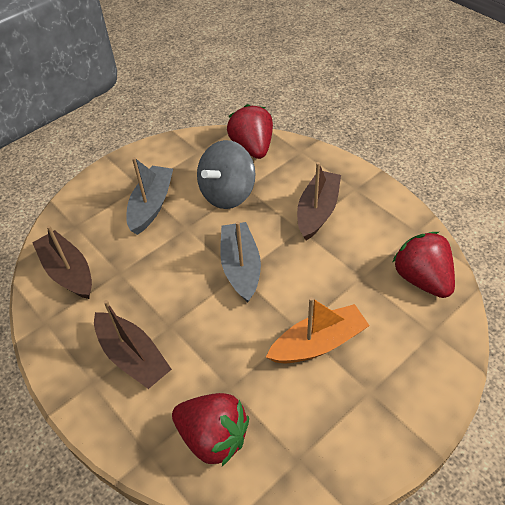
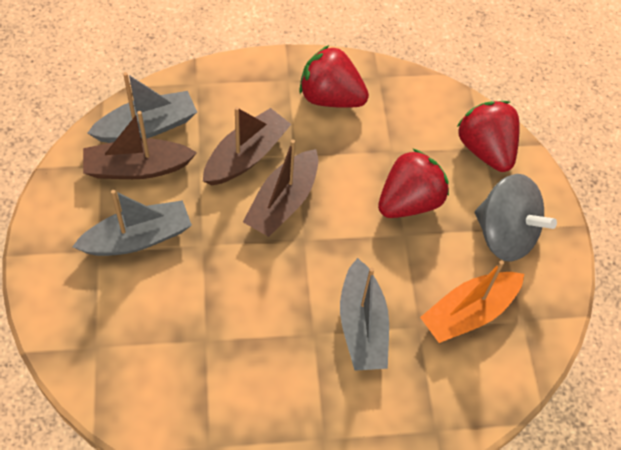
grey boat: 2 -> 3

